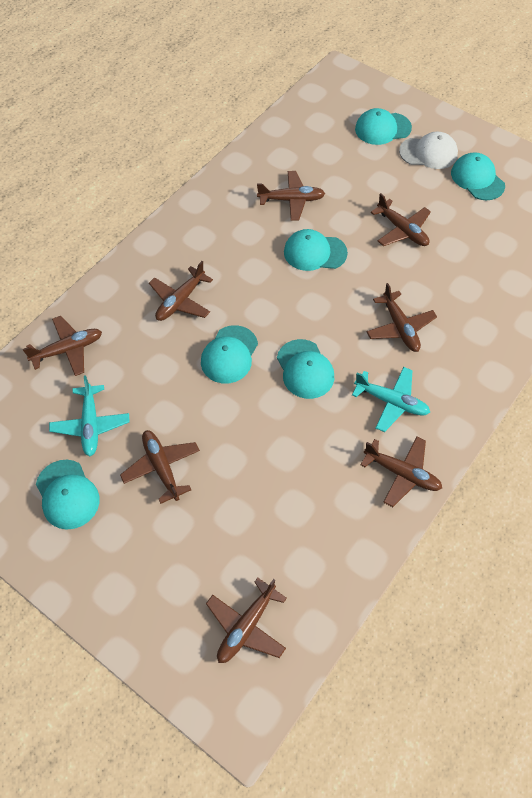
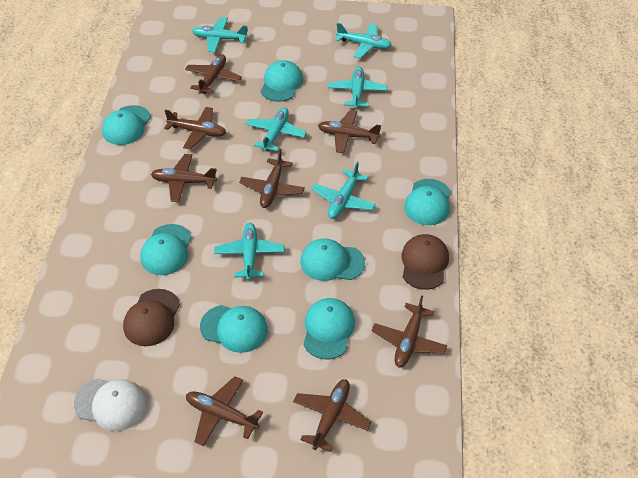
brown cap: 0 -> 2
turquoise cap: 6 -> 7
turquoise plane: 2 -> 6

